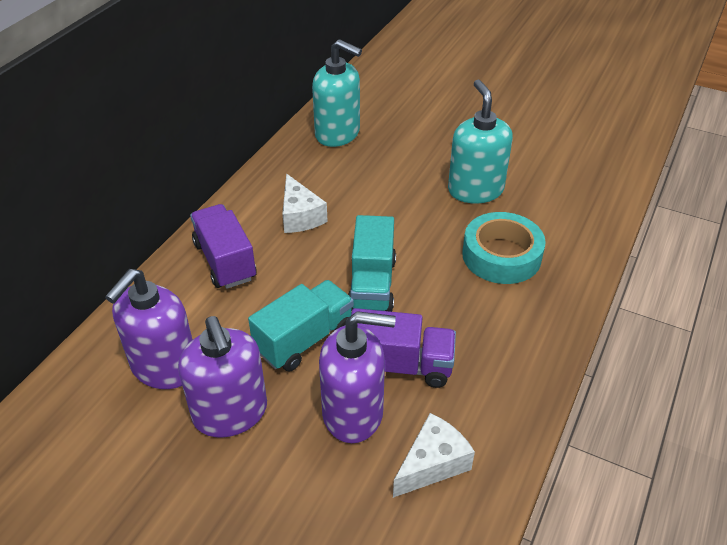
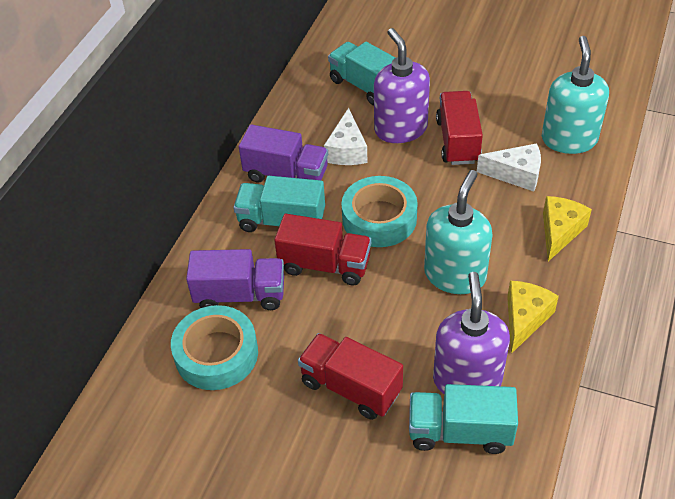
purple soap dispenser: 3 -> 2
red truck: 0 -> 3
turquoise tape: 1 -> 2
turquoise truck: 2 -> 3
yellow cheese: 0 -> 2

